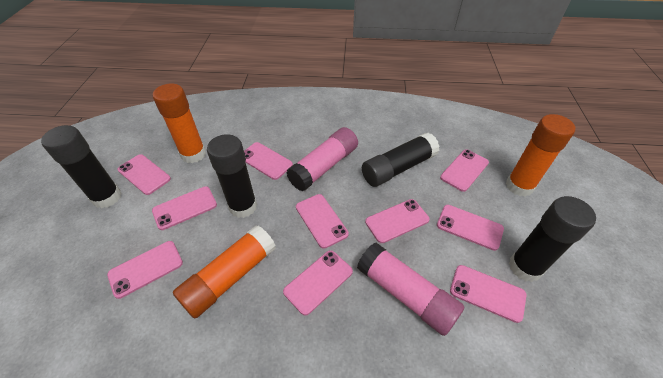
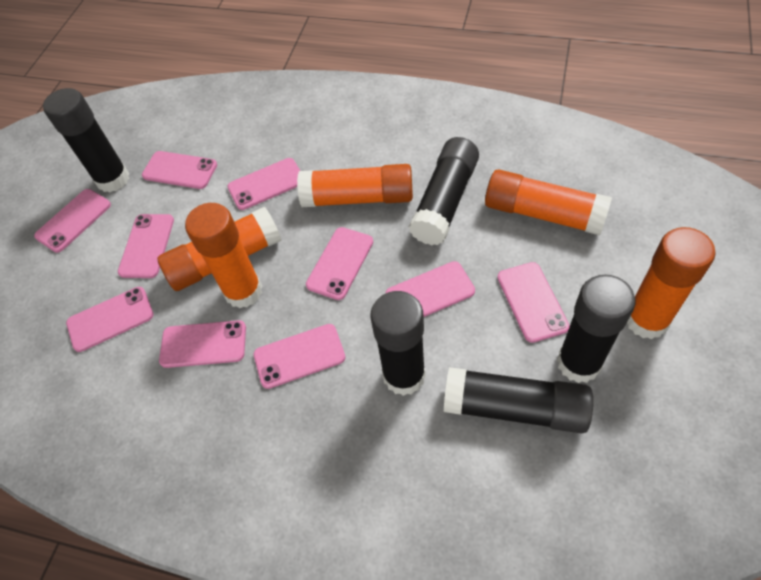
black glue stick: 4 -> 5
orange glue stick: 3 -> 5
pink glue stick: 2 -> 0

